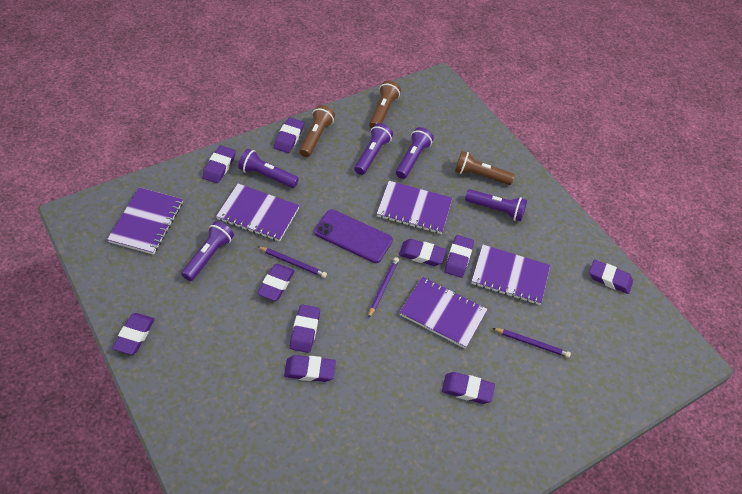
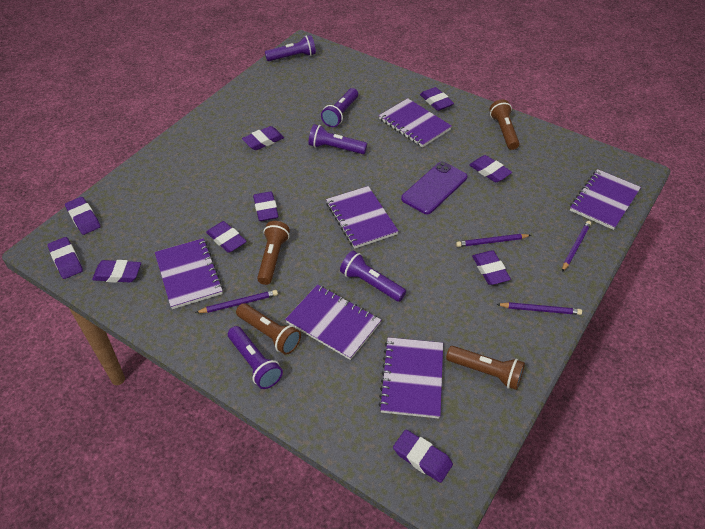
brown flashlight: 3 -> 4
purple notebook: 5 -> 6
purple pencil: 3 -> 4

